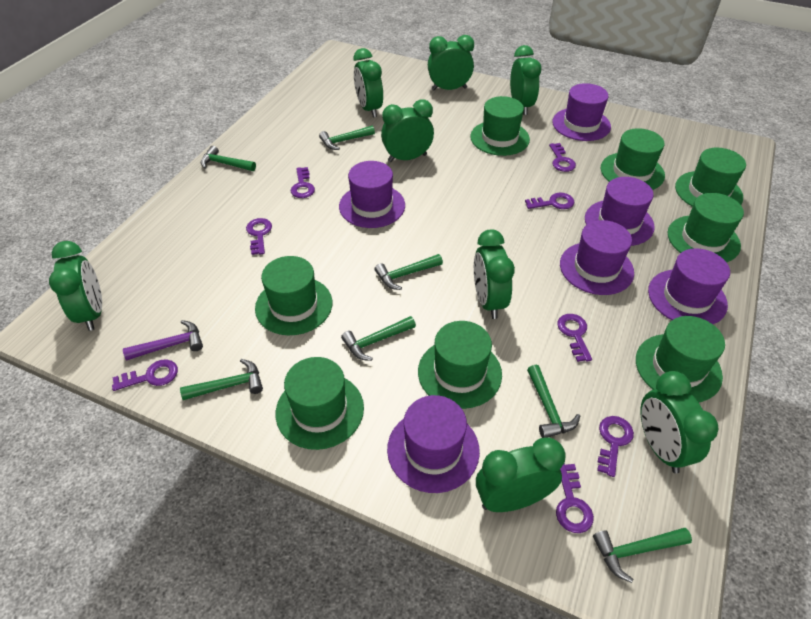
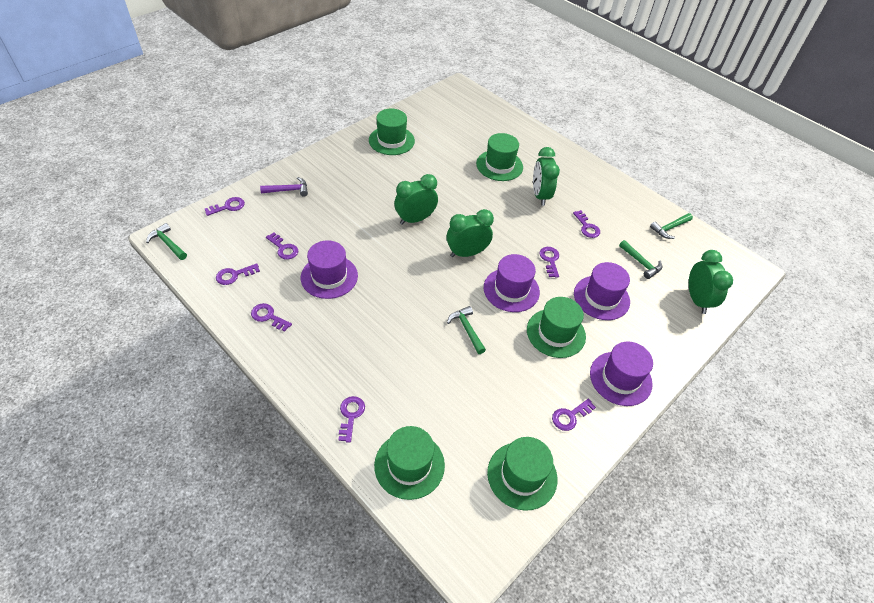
green clock: 8 -> 4
green hammer: 7 -> 4
green hat: 8 -> 5
purple hat: 6 -> 4

